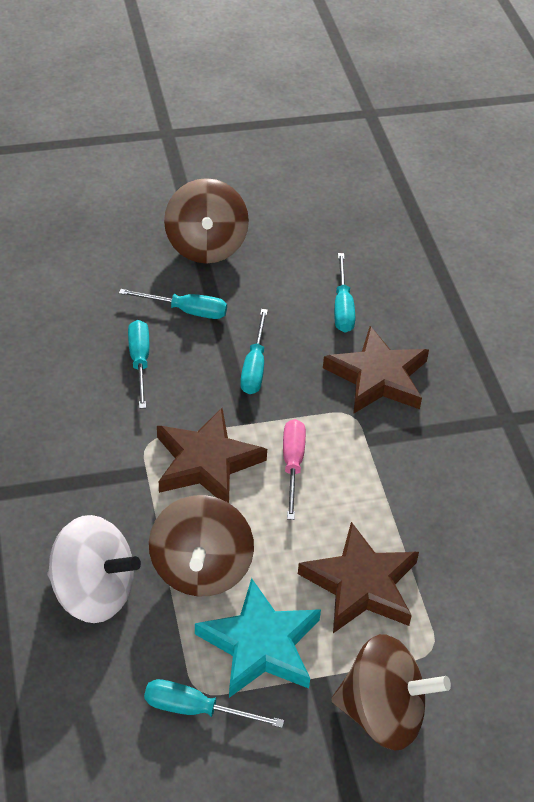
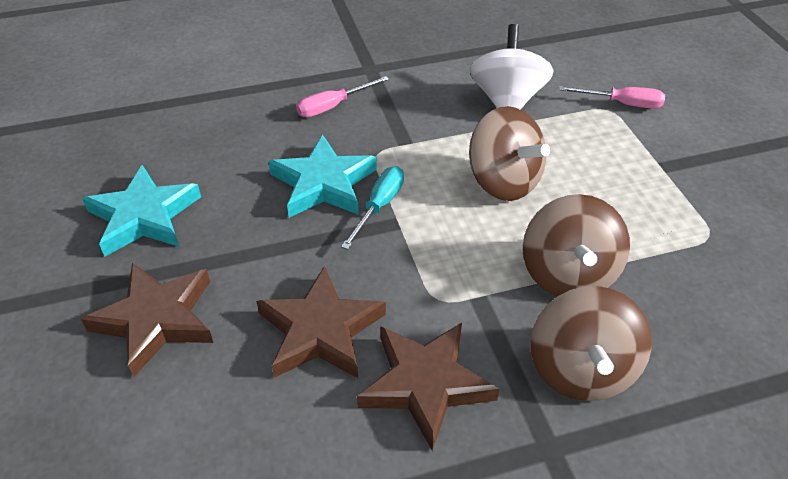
pink screwdriver: 1 -> 2
turquoise screwdriver: 5 -> 1
turquoise star: 1 -> 2

